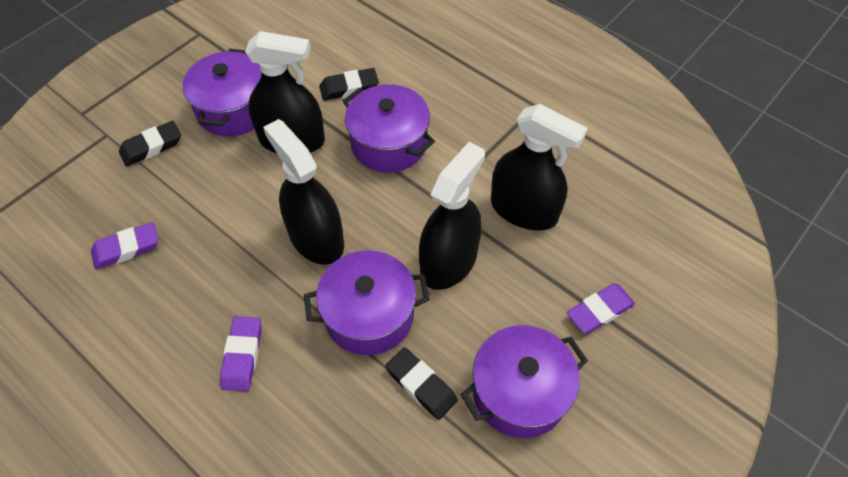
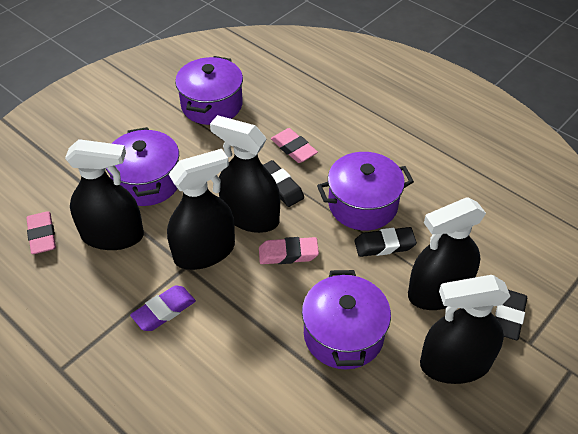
black spray bottle: 4 -> 5
pink eraser: 0 -> 3
purple eraser: 3 -> 1

